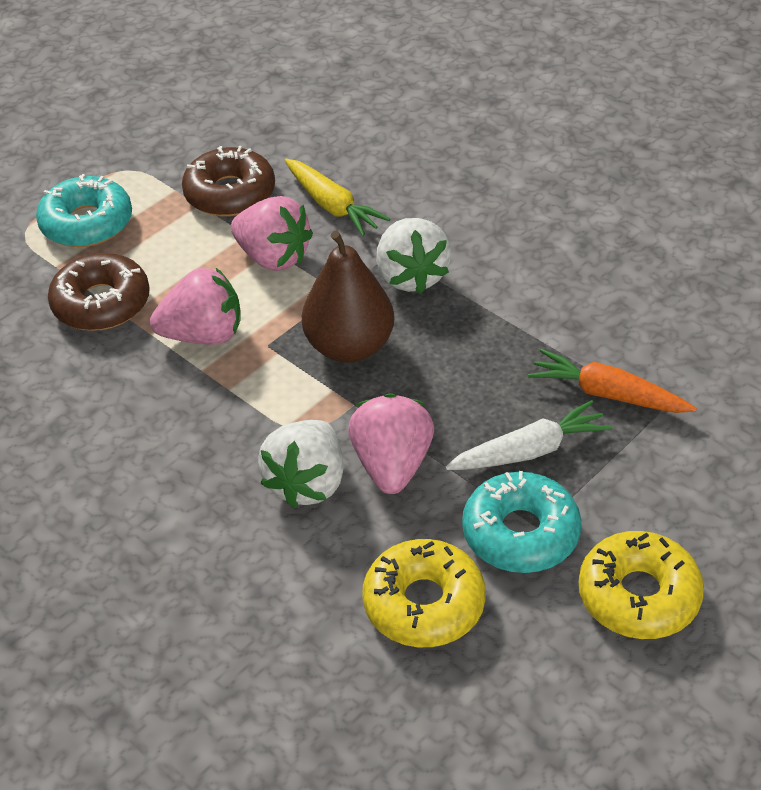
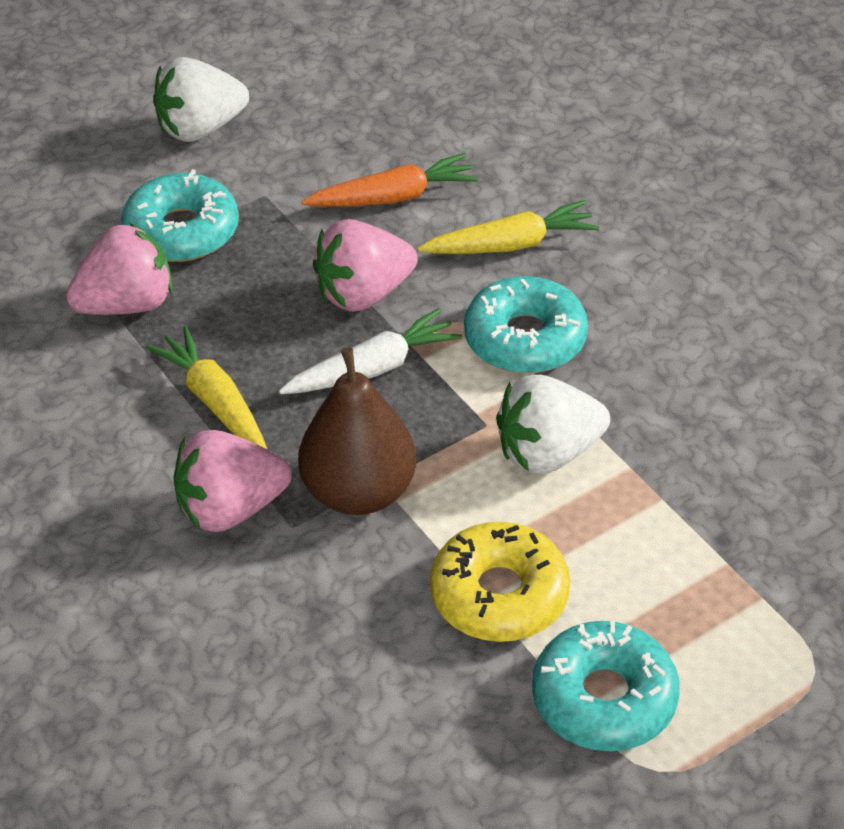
brown donut: 2 -> 0
turquoise donut: 2 -> 3
yellow carrot: 1 -> 2
yellow donut: 2 -> 1

